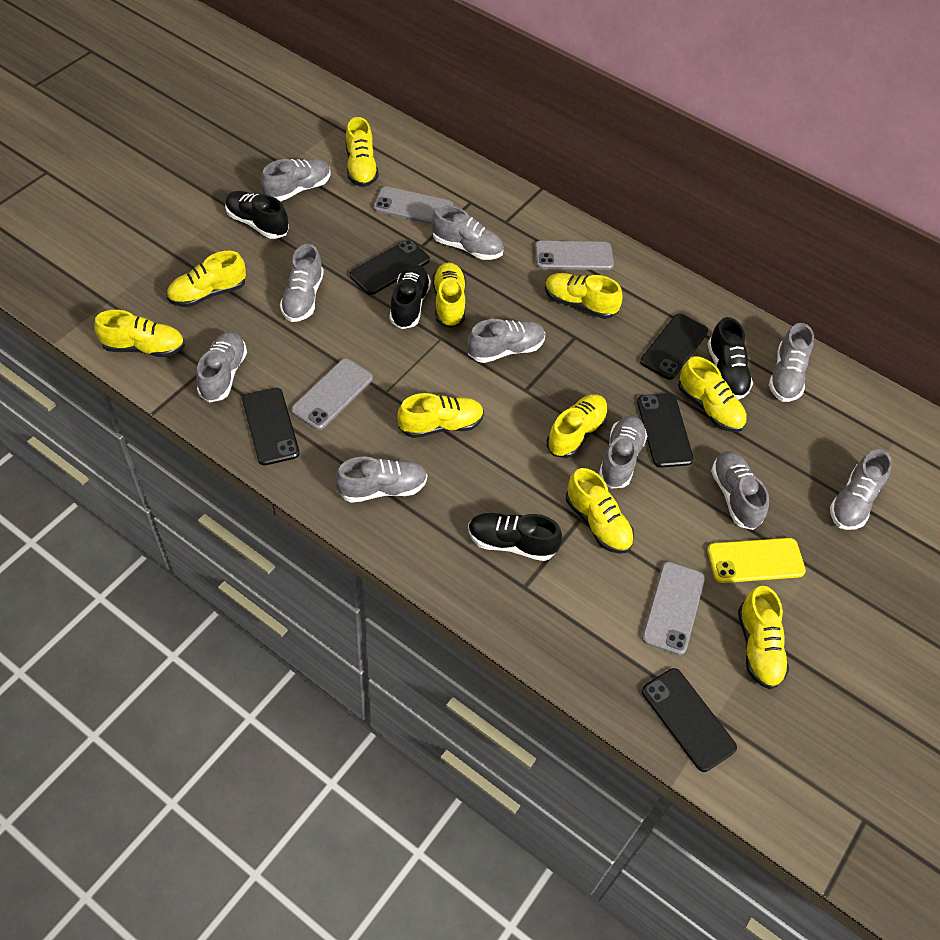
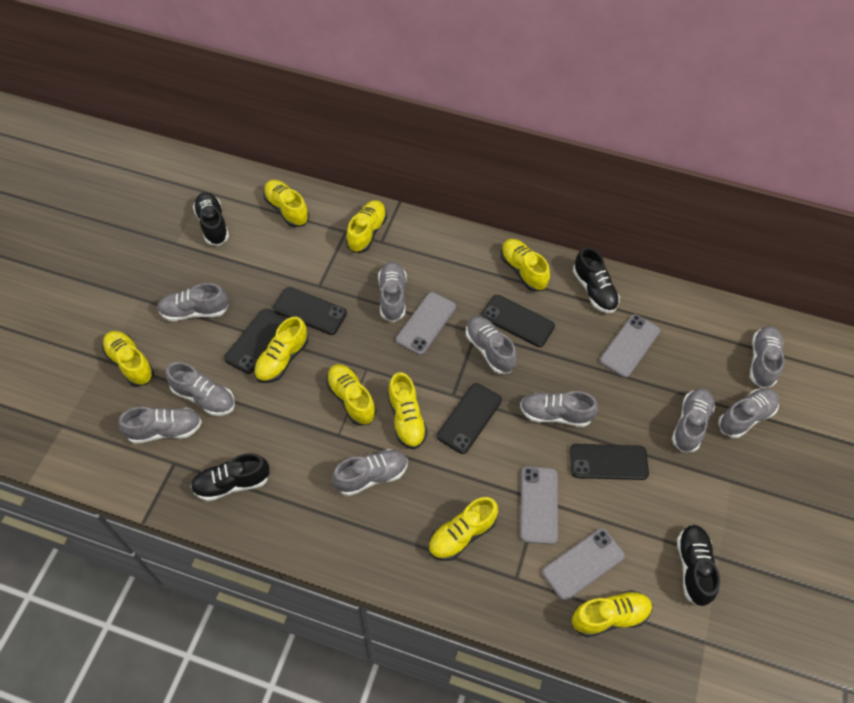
yellow phone: 1 -> 0
yellow shoe: 10 -> 9

